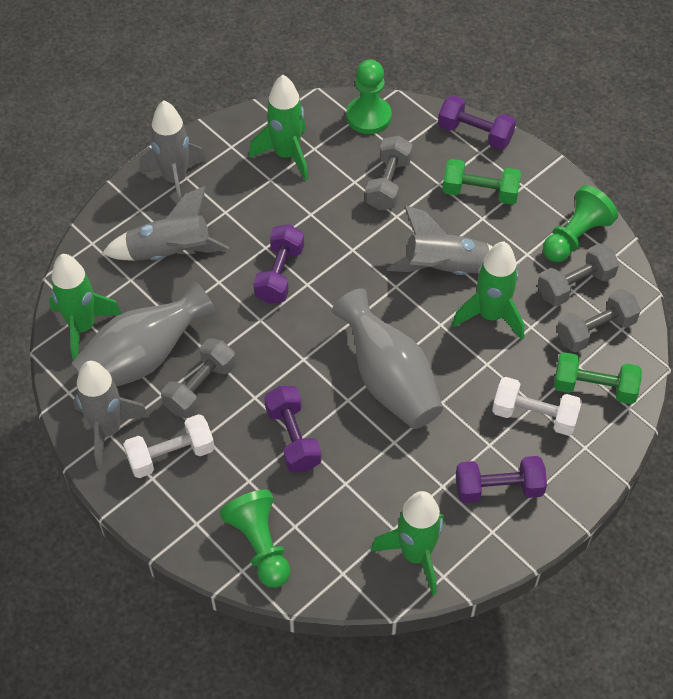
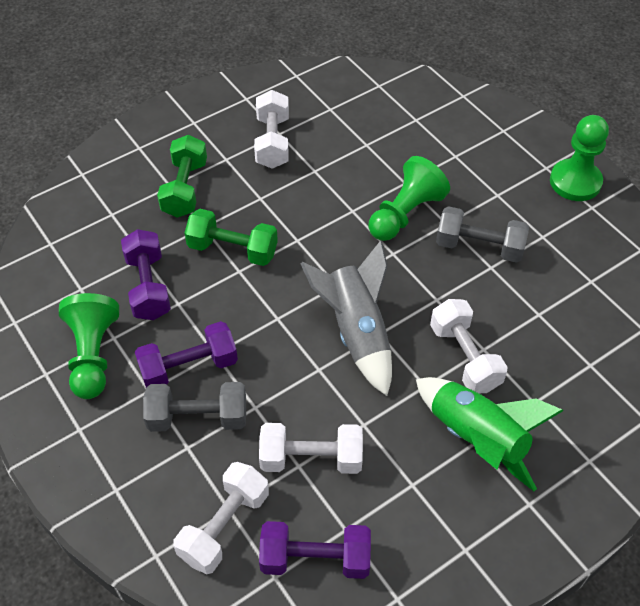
green rocket: 4 -> 1
grey dumbbell: 4 -> 2
grey rocket: 4 -> 1
grey vase: 2 -> 0
purple dumbbell: 4 -> 3
white dumbbell: 2 -> 4

